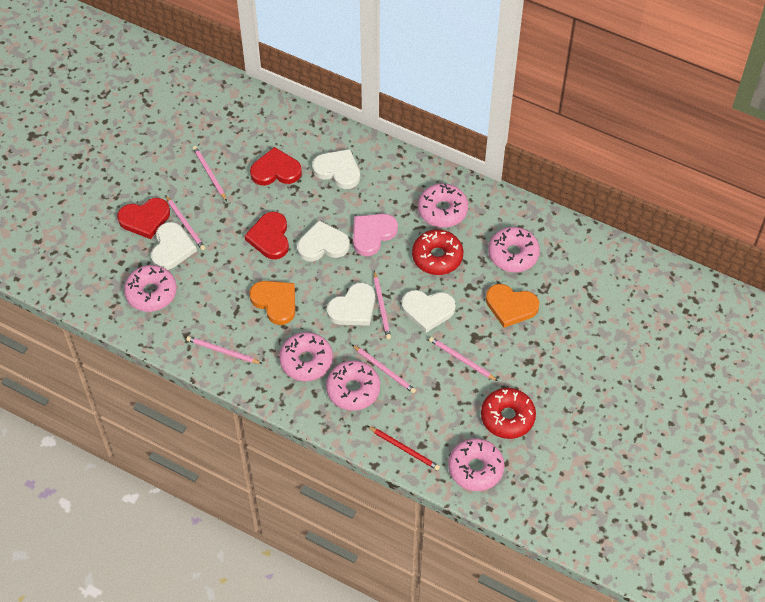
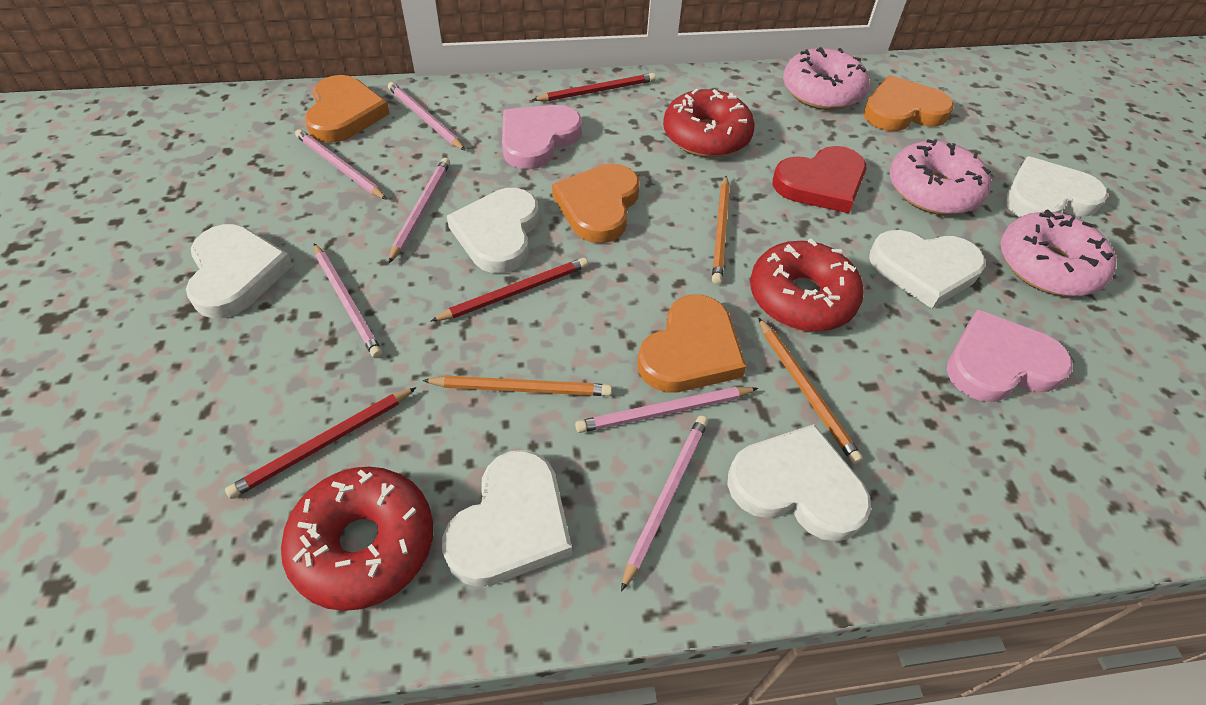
orange heart: 2 -> 4
orange pencil: 0 -> 3
pink donut: 6 -> 3
pink heart: 1 -> 2
red donut: 2 -> 3
red heart: 3 -> 1
red pencil: 1 -> 3
white heart: 5 -> 6

